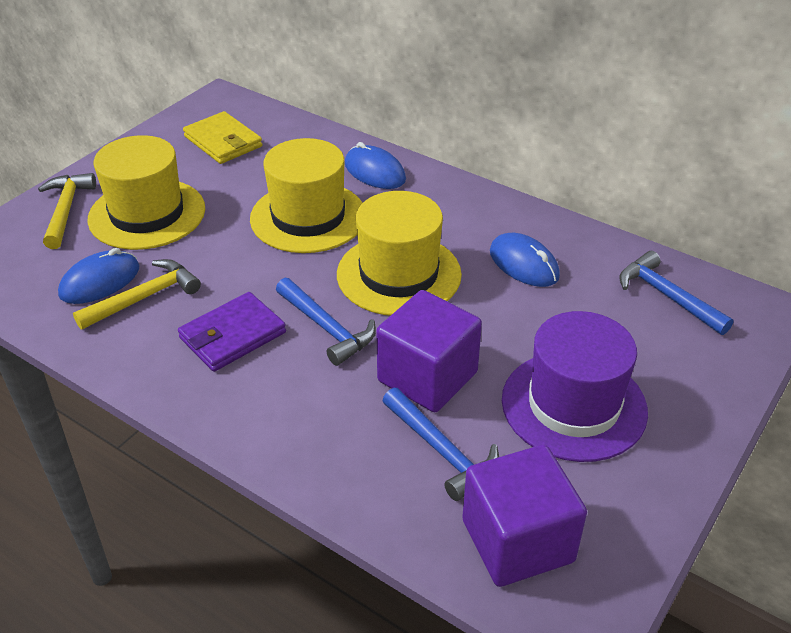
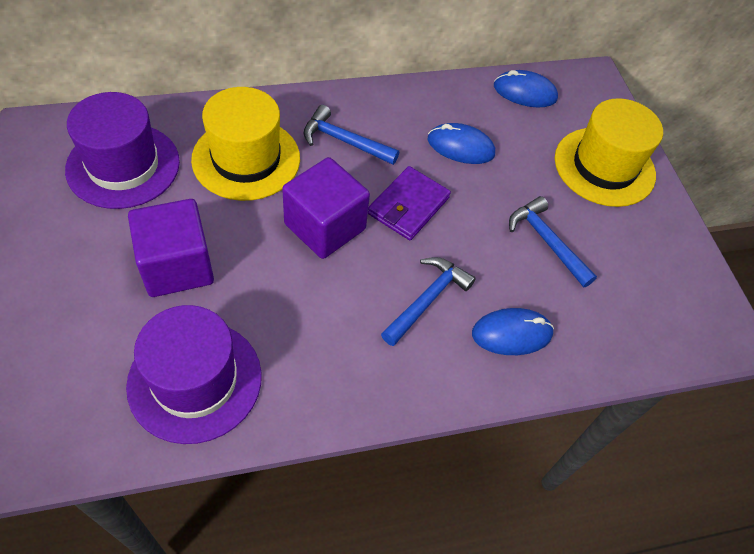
purple hat: 1 -> 2
yellow hammer: 2 -> 0
yellow hat: 3 -> 2
yellow wallet: 1 -> 0

